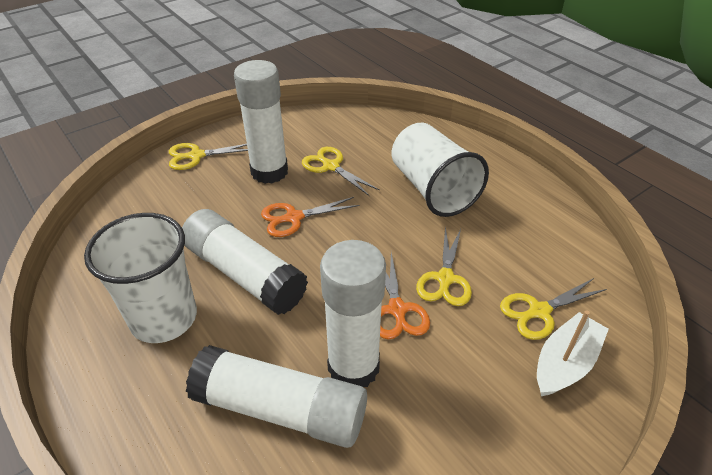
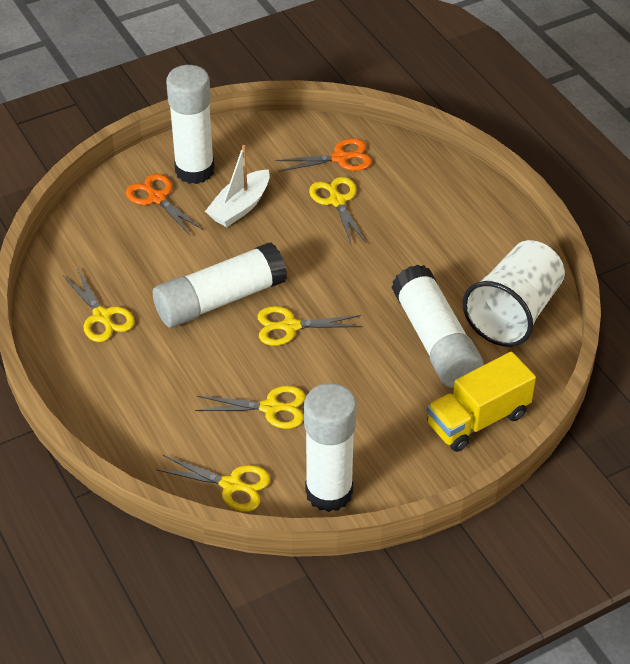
white cup: 2 -> 1
yellow scissors: 4 -> 5
yellow truck: 0 -> 1

